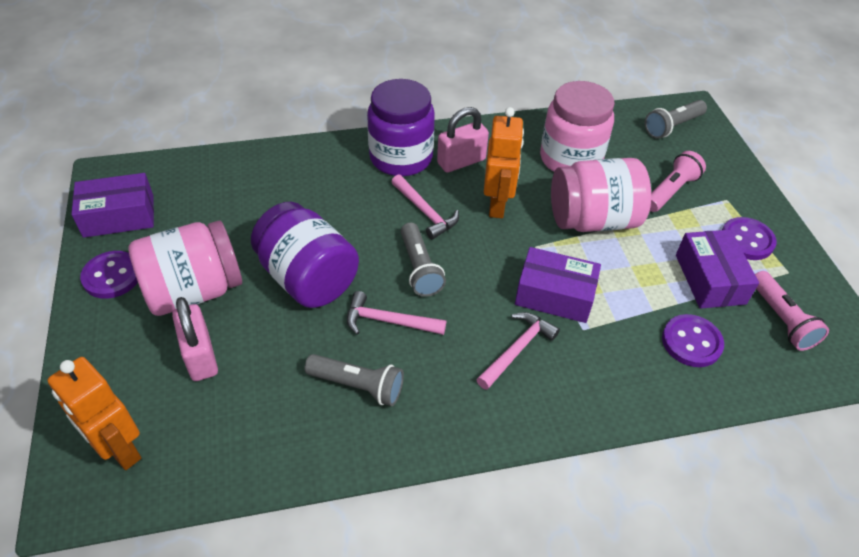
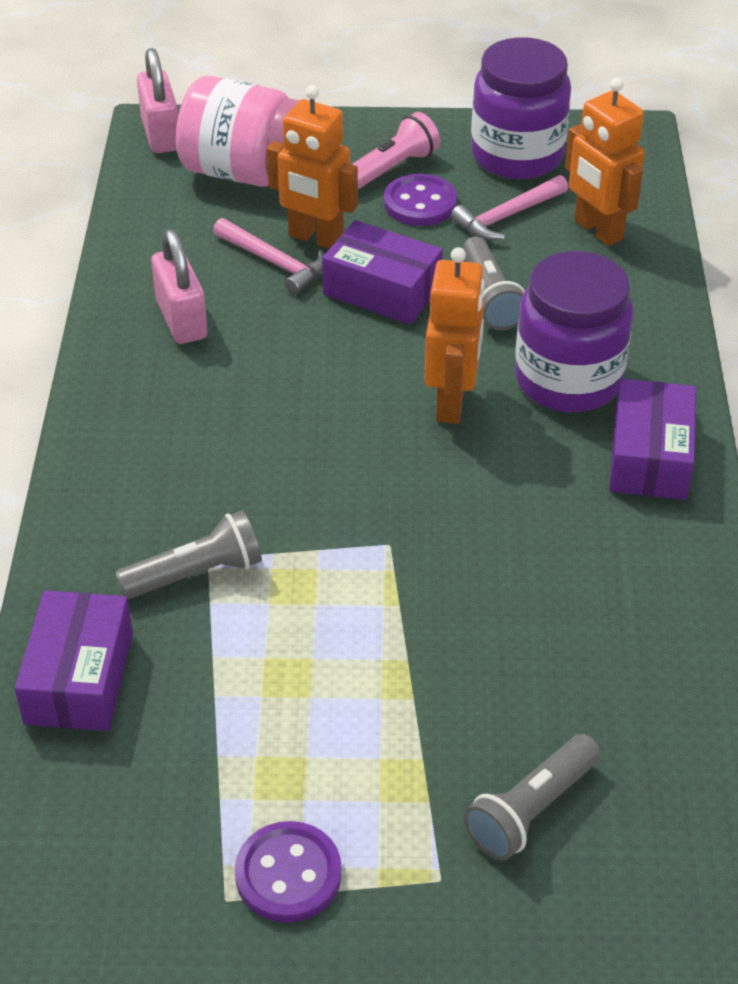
orange robot: 2 -> 3
pink flashlight: 2 -> 1
pink hammer: 3 -> 2
pink jar: 3 -> 1
purple button: 3 -> 2

